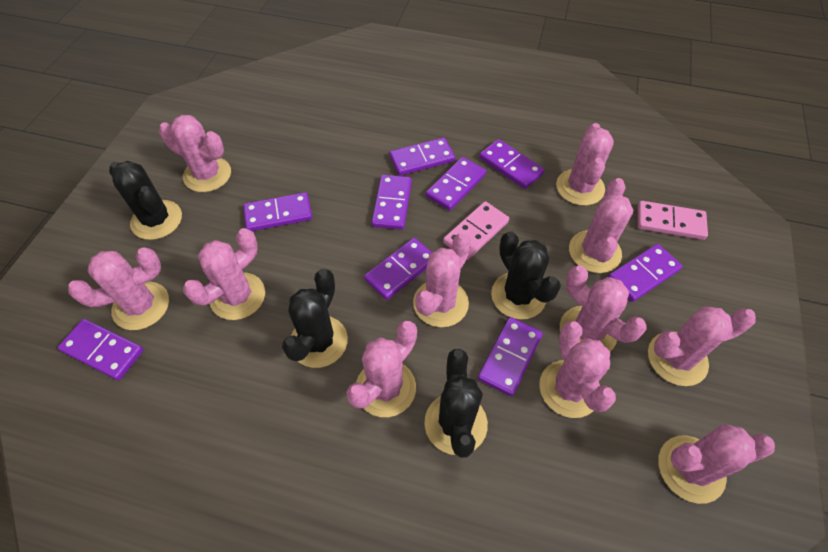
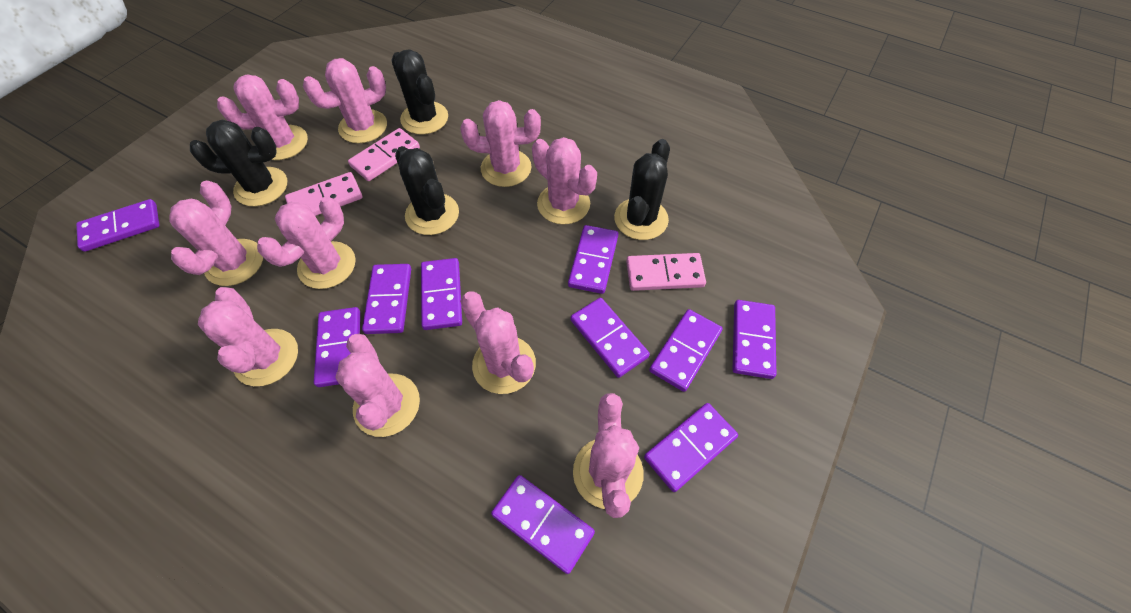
pink cactus: 11 -> 10
pink domino: 2 -> 3
purple domino: 9 -> 10

